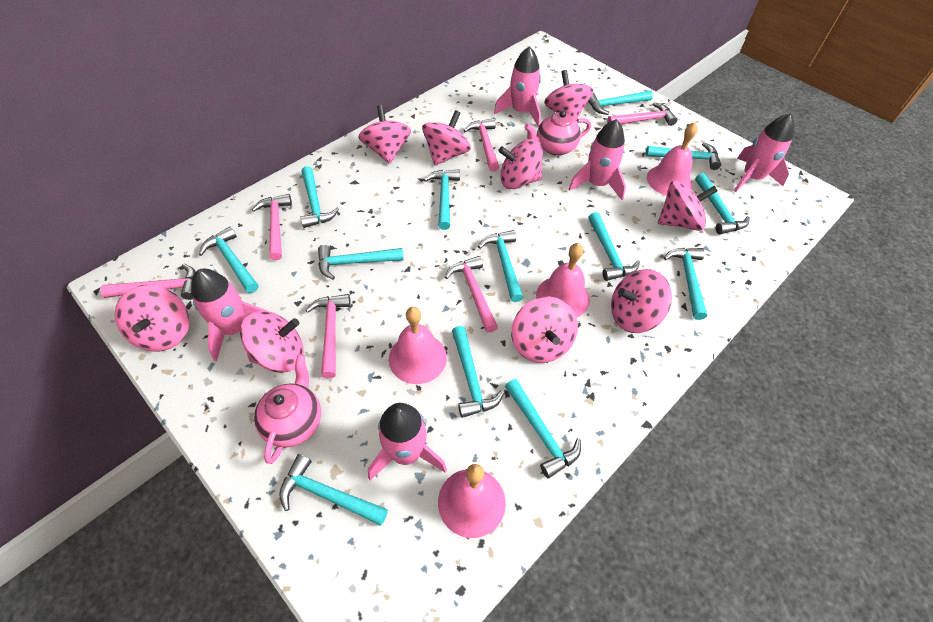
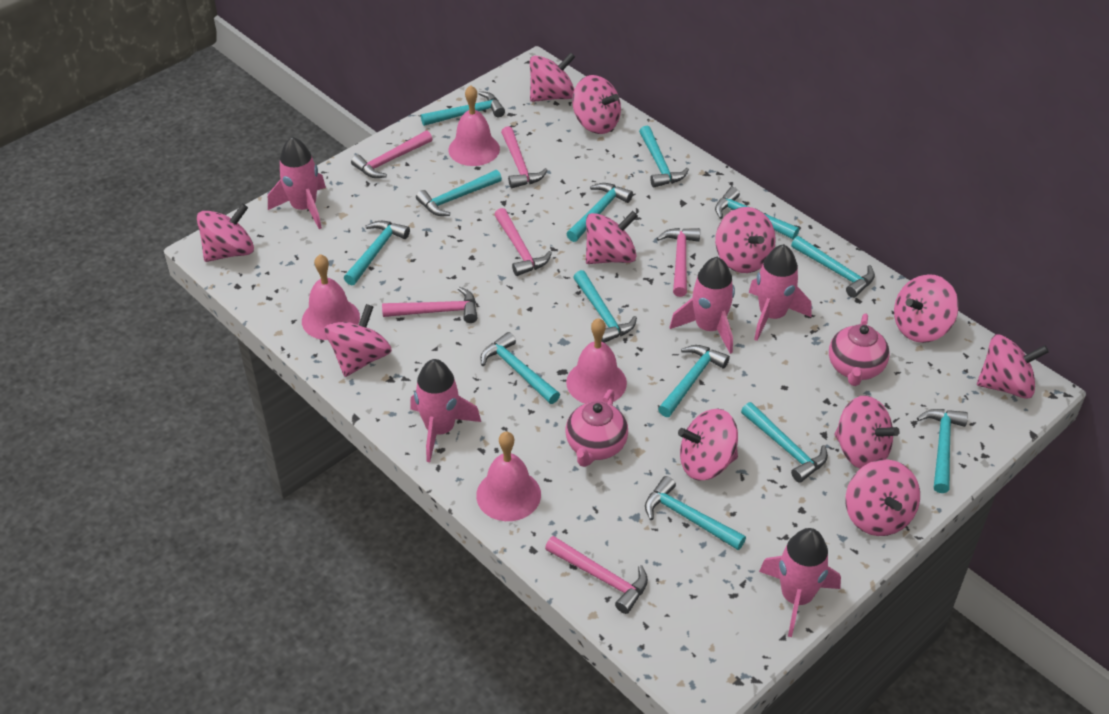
pink spinning top: 9 -> 11

